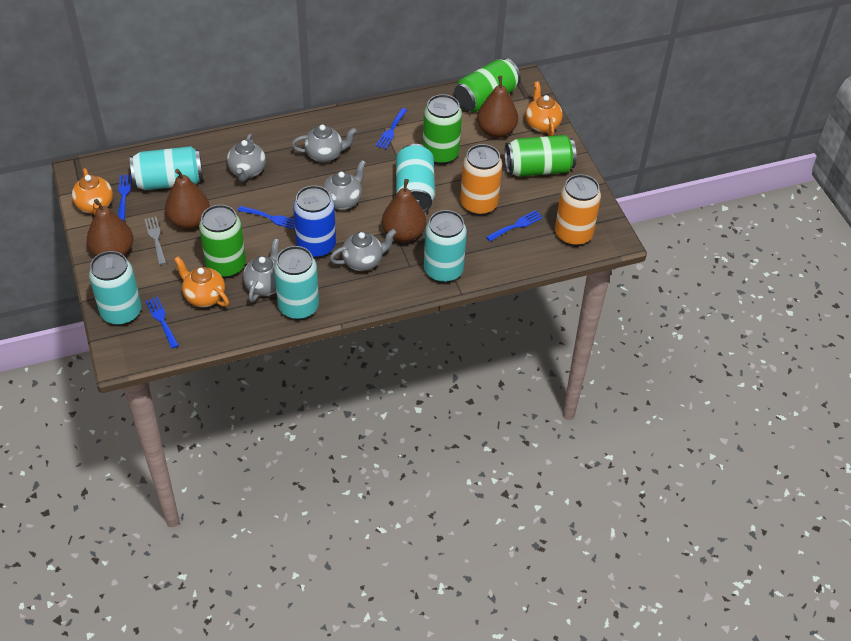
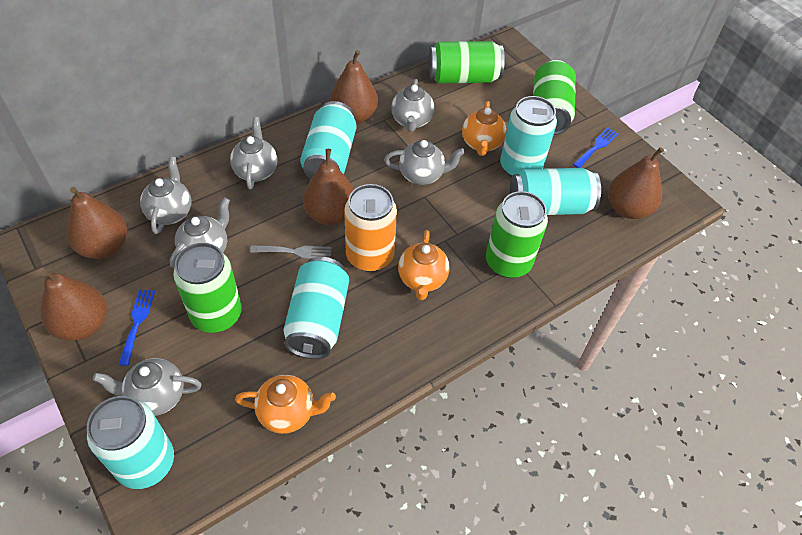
blue can: 1 -> 0
blue fork: 5 -> 2
brown pear: 4 -> 5
grey teapot: 5 -> 6
orange can: 2 -> 1

